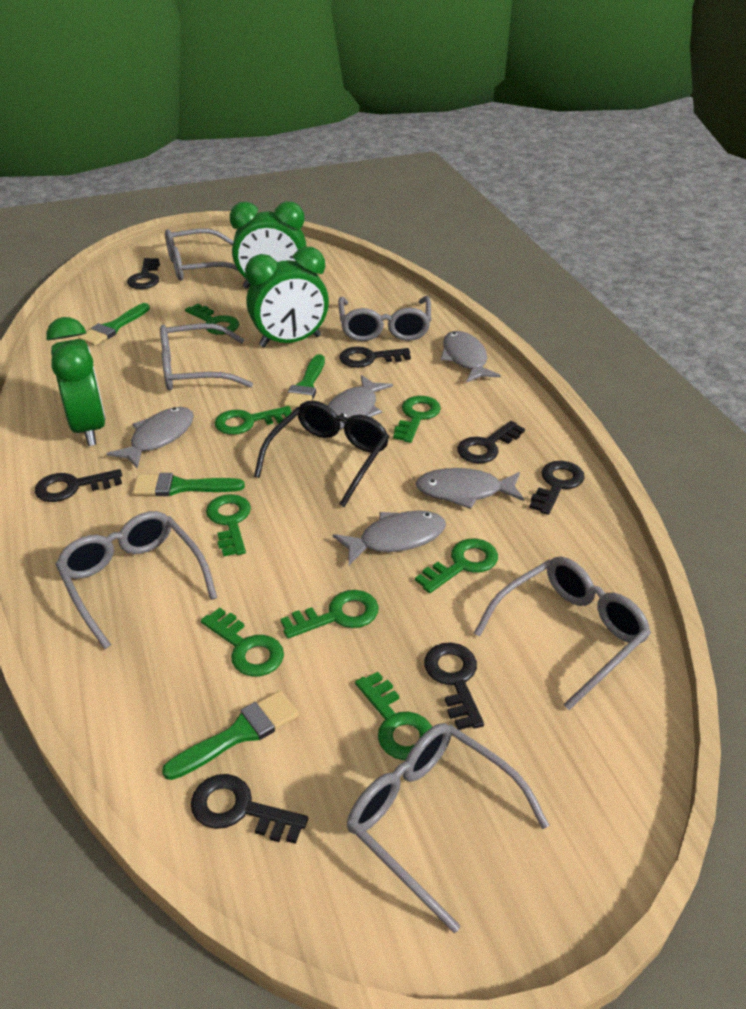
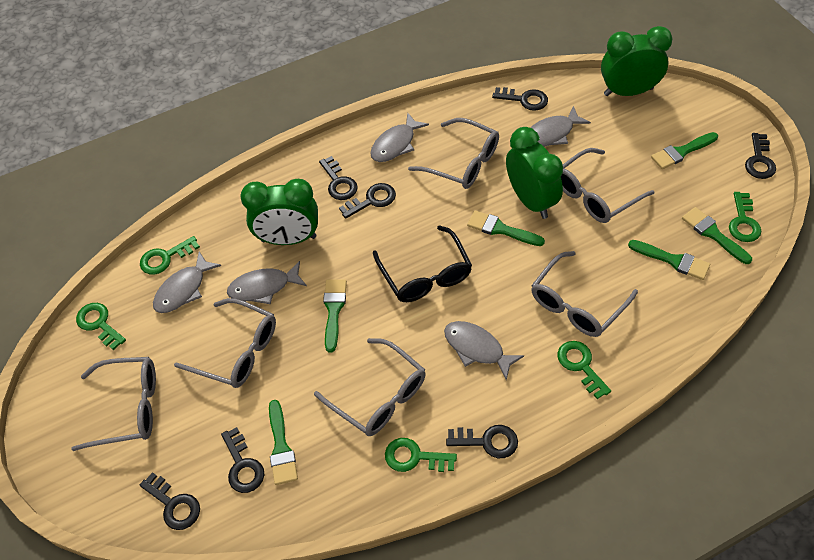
green brush: 4 -> 6
green key: 8 -> 5

